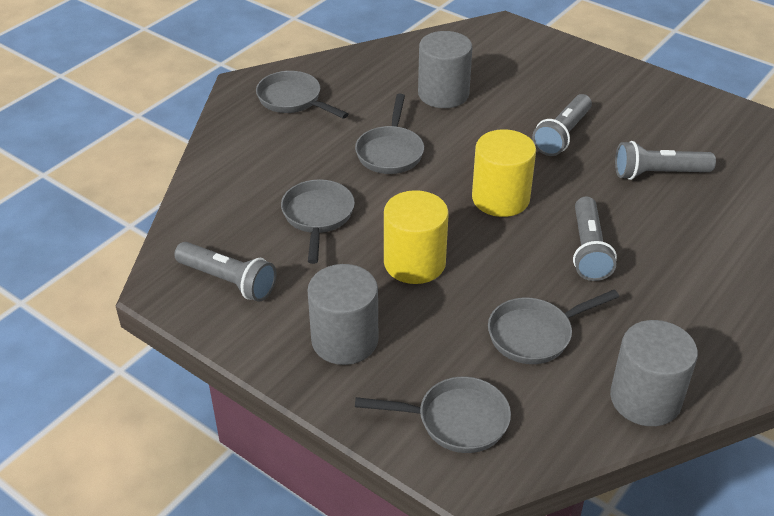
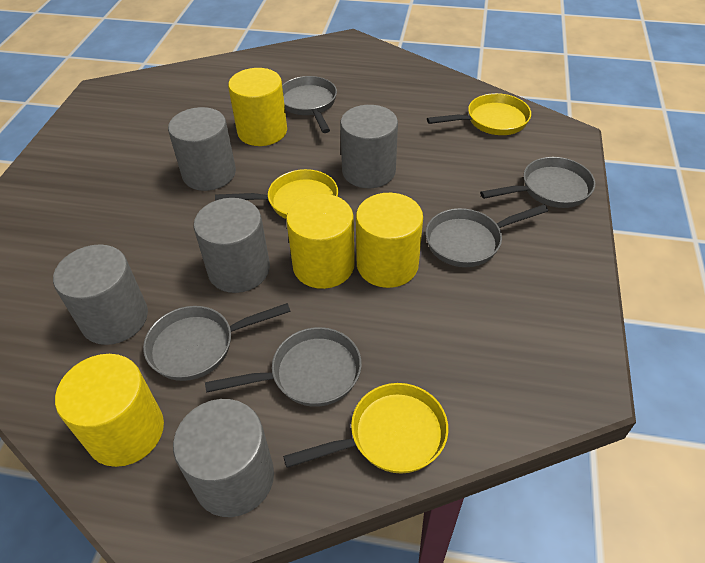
grey cylinder: 3 -> 5
grey flashlight: 4 -> 0
yellow cylinder: 2 -> 4
yellow pan: 0 -> 3

